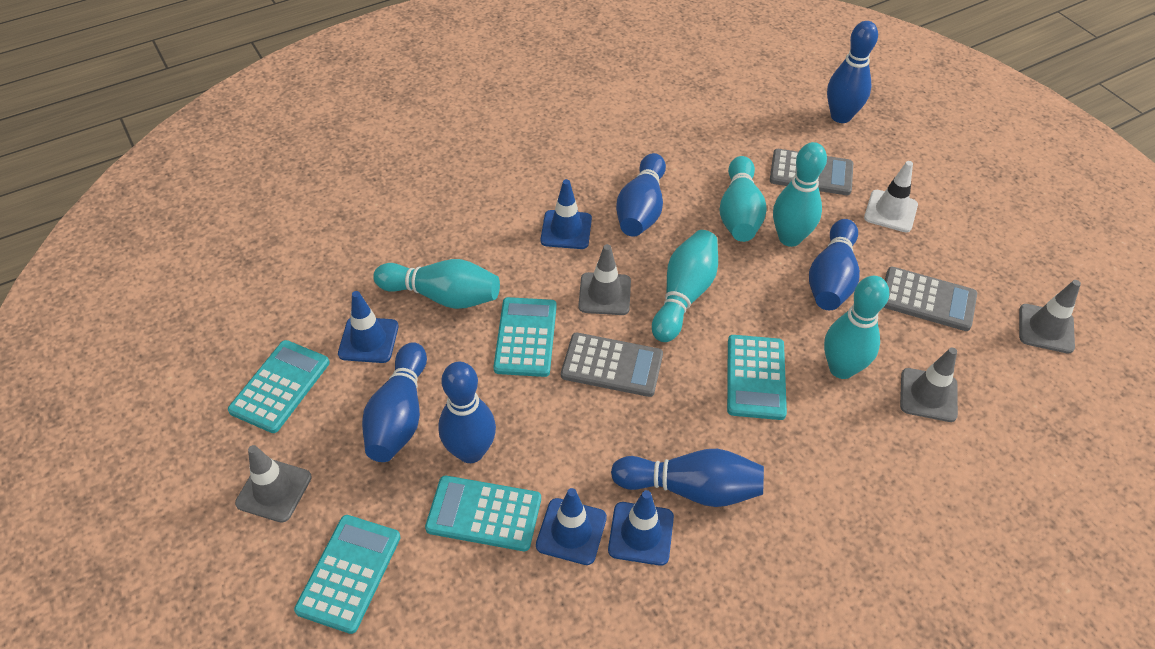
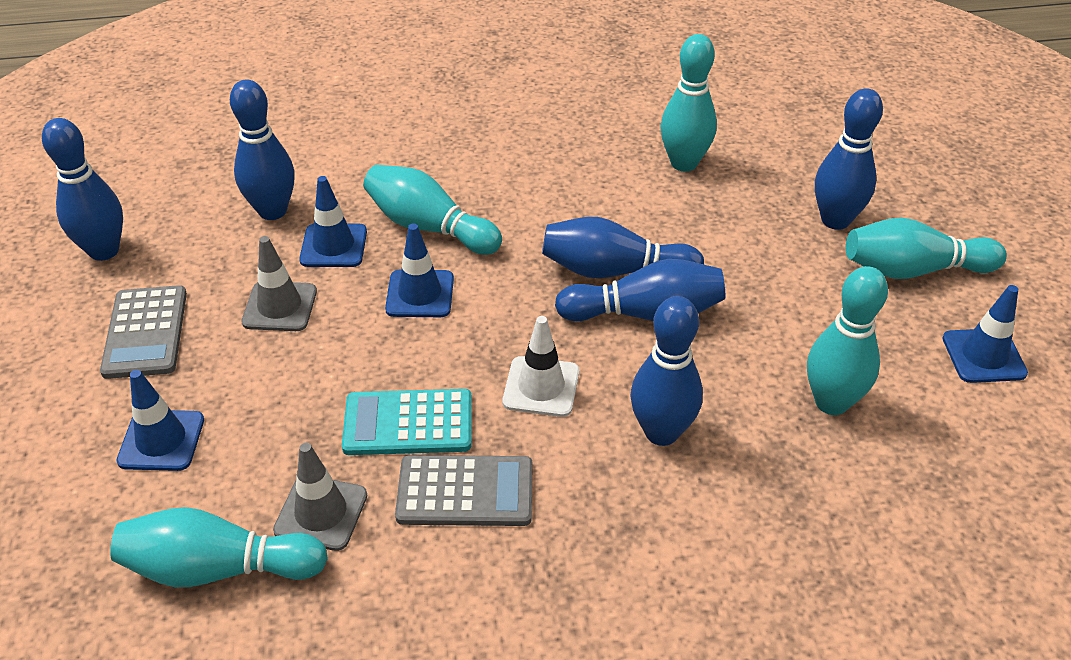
grey calculator: 3 -> 2
grey traffic cone: 4 -> 2
turquoise calculator: 5 -> 1

